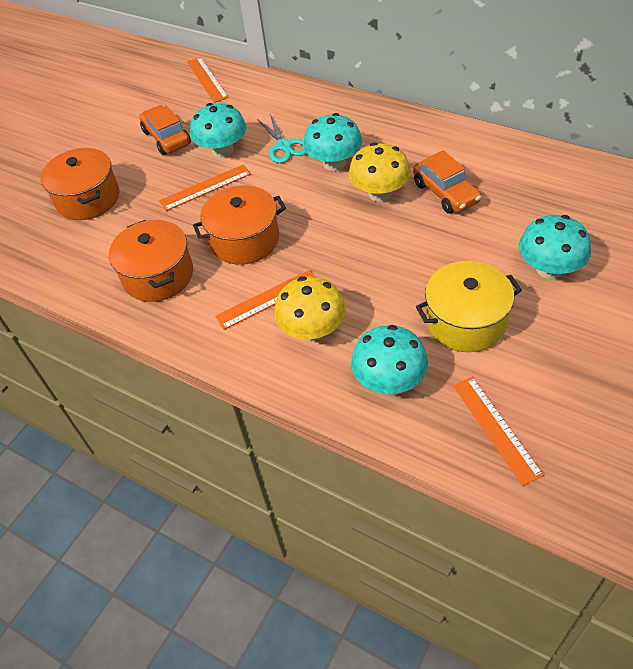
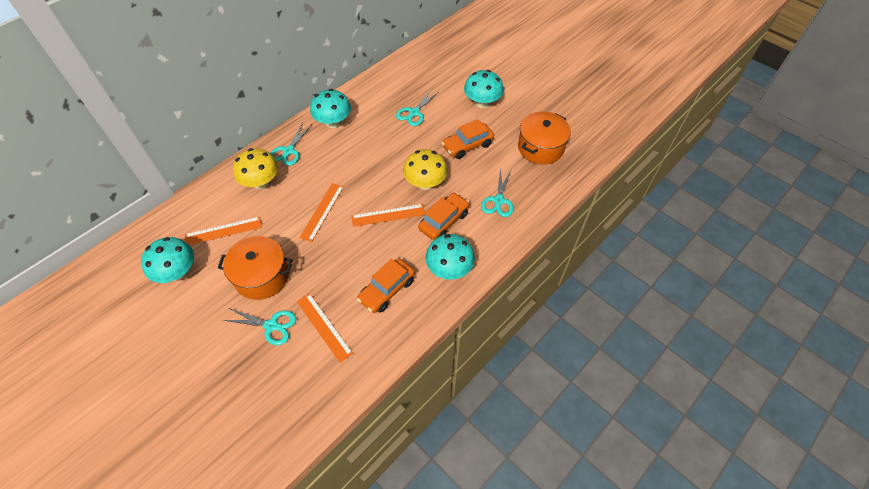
orange car: 2 -> 3
orange pot: 3 -> 2
turquoise scissors: 1 -> 4
yellow pot: 1 -> 0

